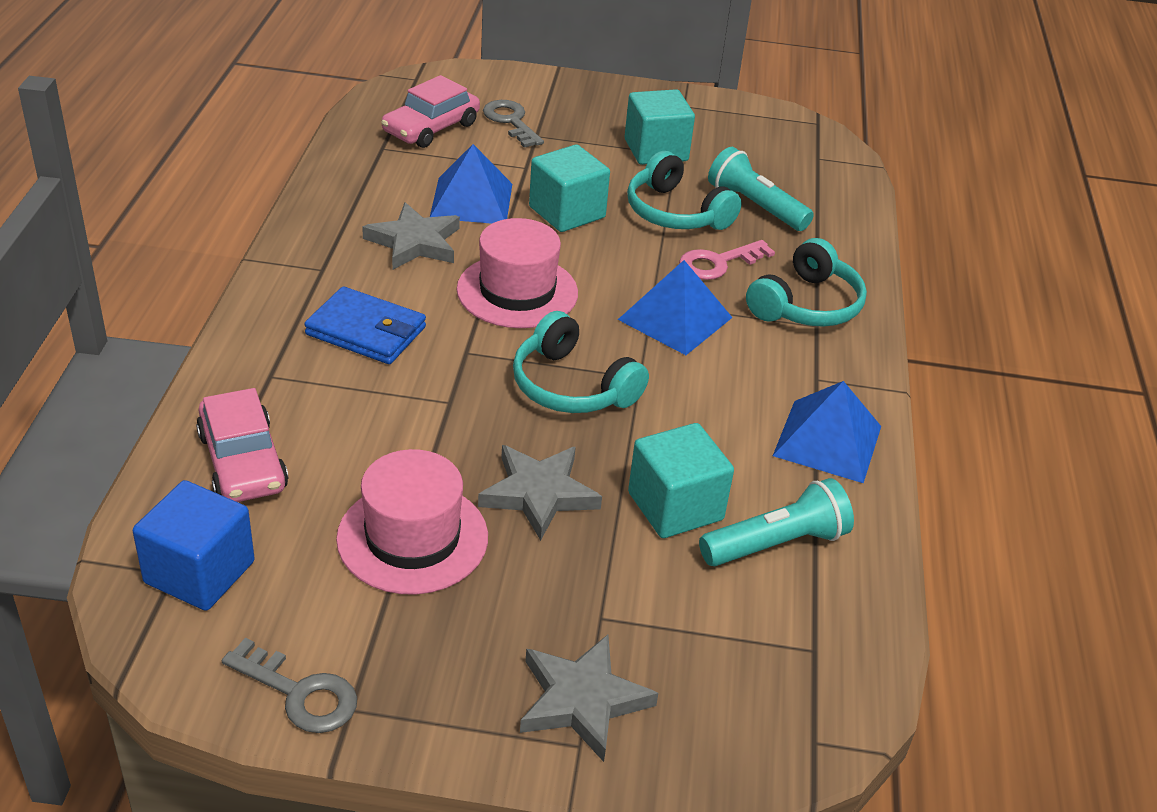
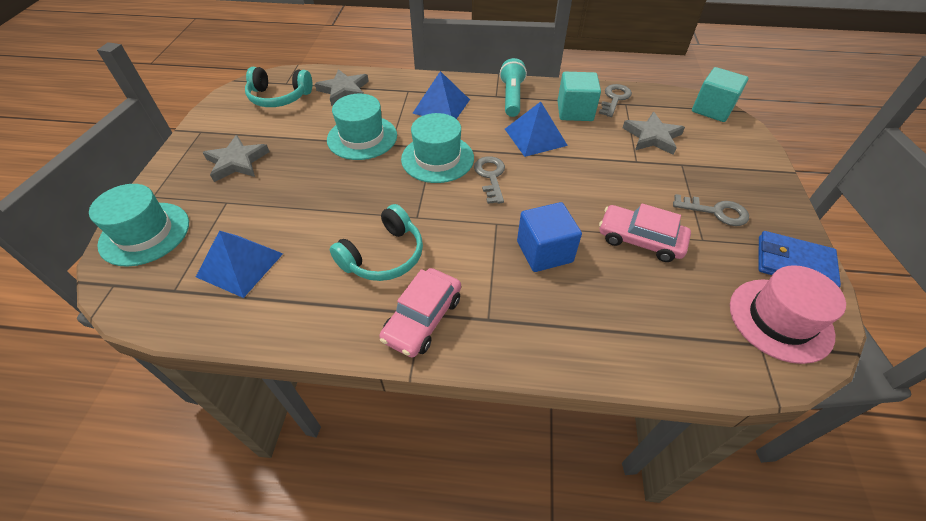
grey key: 2 -> 3
pink hat: 2 -> 1
pink key: 1 -> 0
turquoise cube: 3 -> 2
turquoise flashlight: 2 -> 1
turquoise hat: 0 -> 3
turquoise headphones: 3 -> 2

